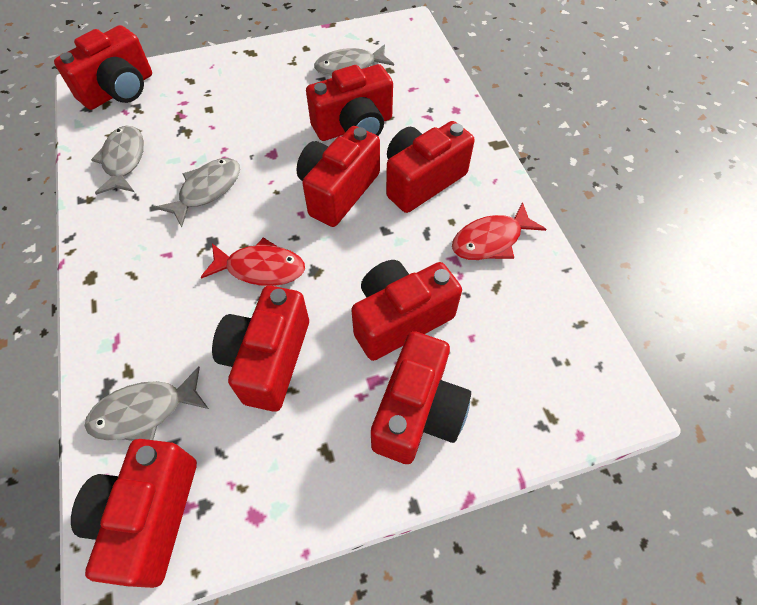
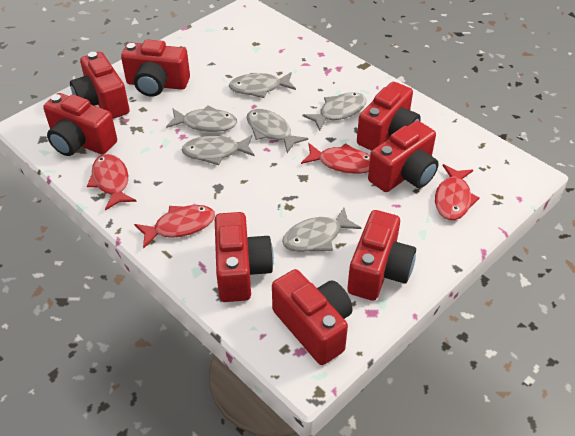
grey fish: 4 -> 6
red fish: 2 -> 4

